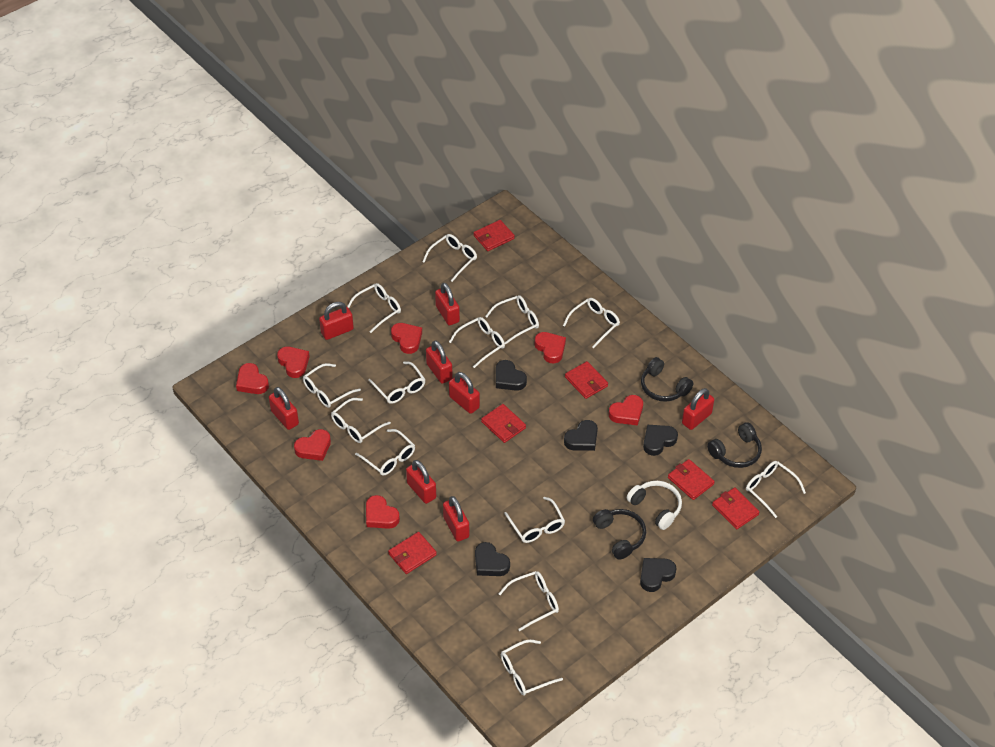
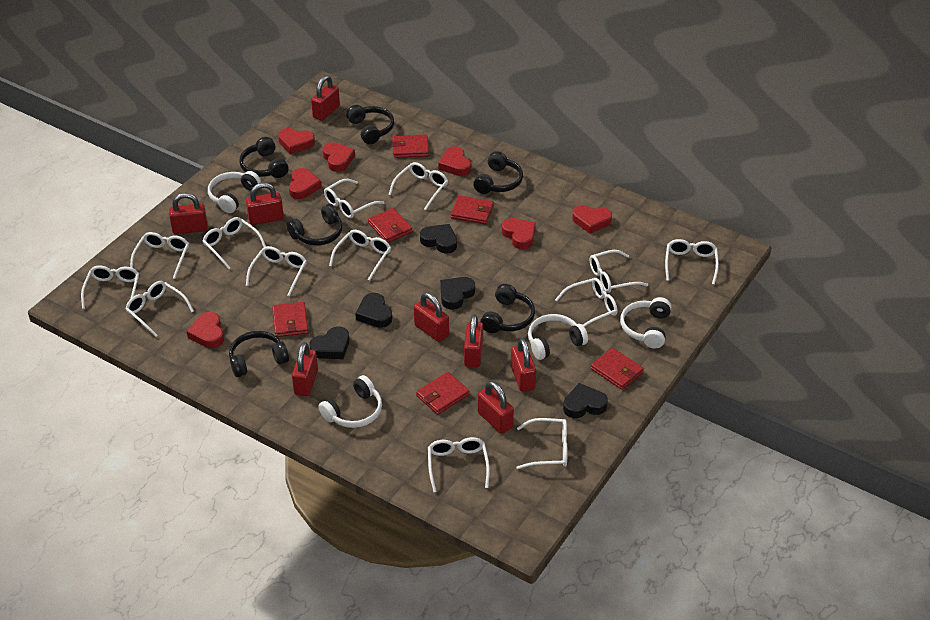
black headphones: 3 -> 6
white headphones: 1 -> 4

